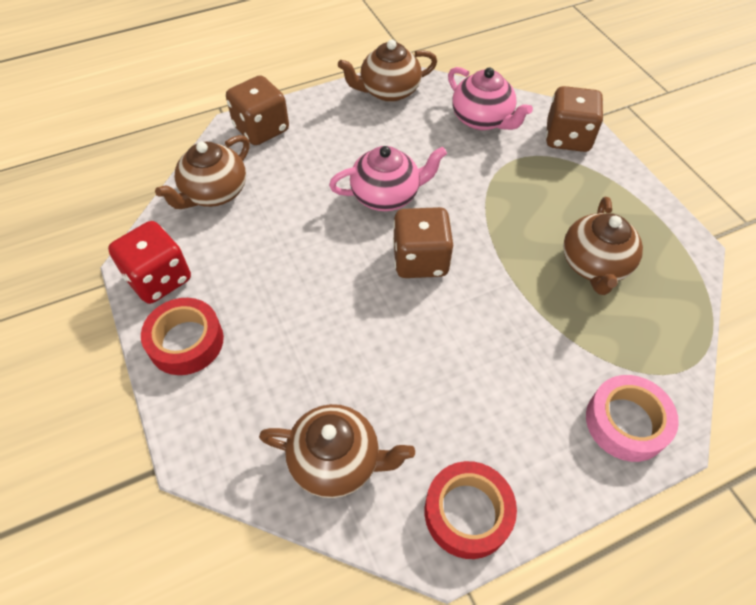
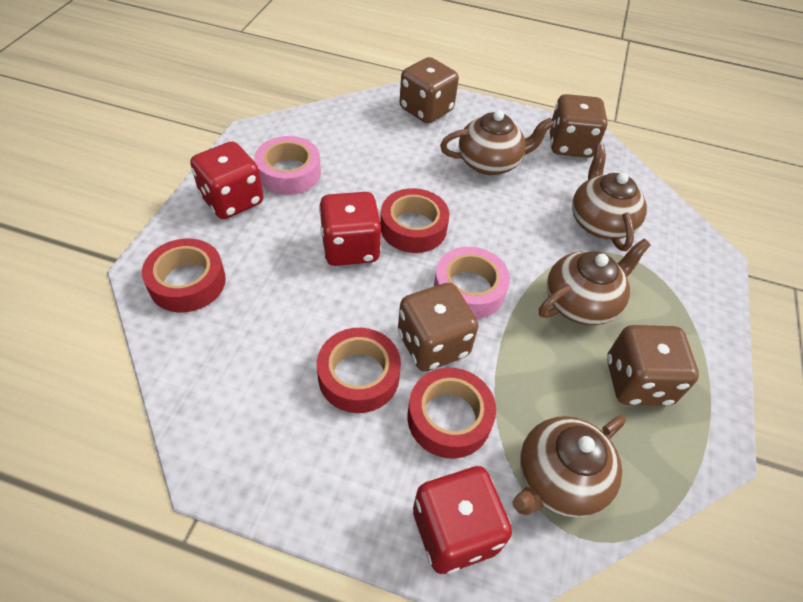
brown dice: 3 -> 4
pink tape: 1 -> 2
pink teapot: 2 -> 0
red dice: 1 -> 3
red tape: 2 -> 4

